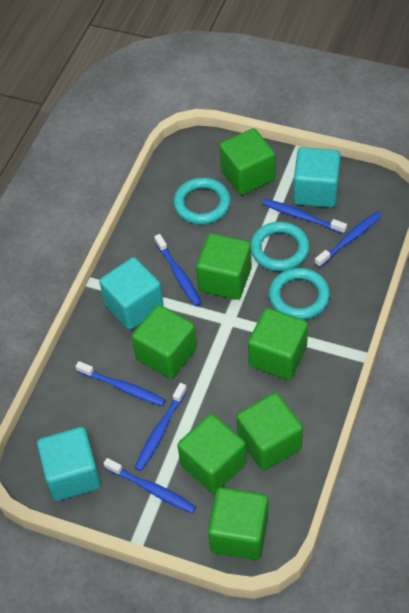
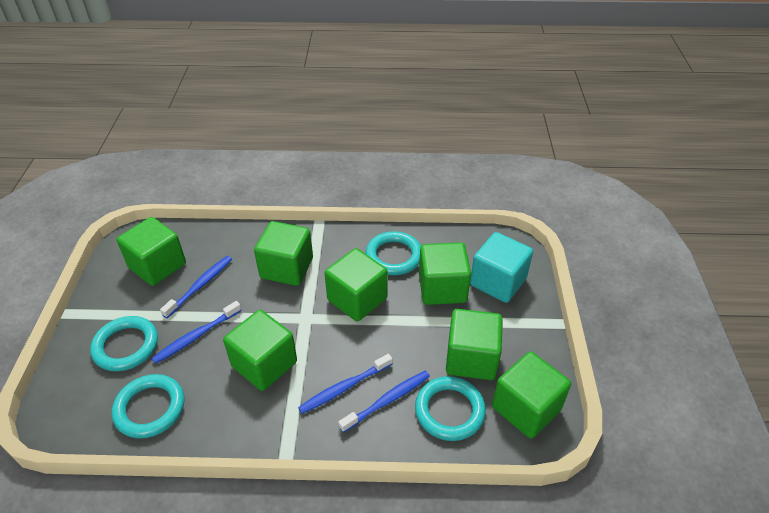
blue toothbrush: 6 -> 4
turquoise cube: 3 -> 1
turquoise ring: 3 -> 4

